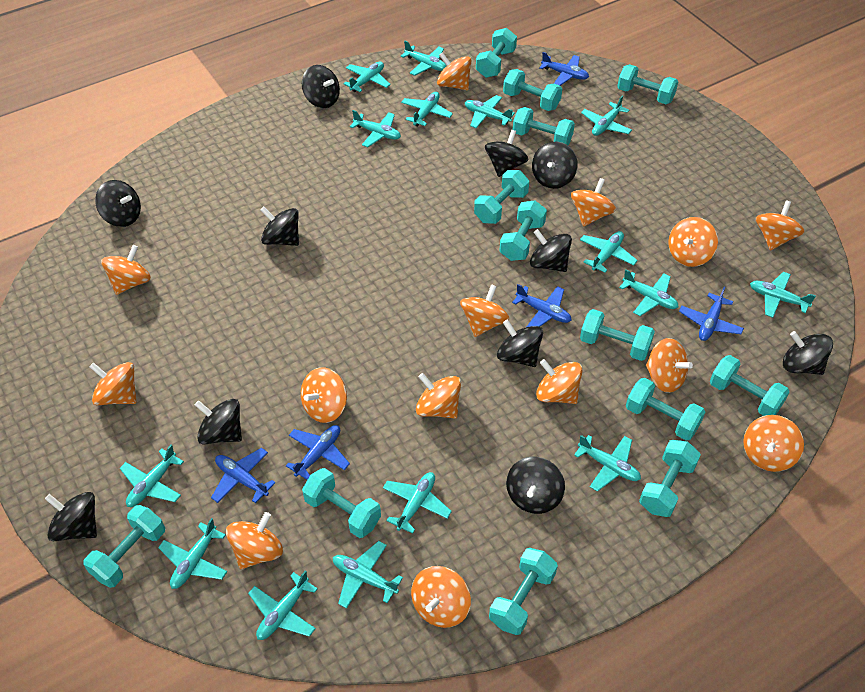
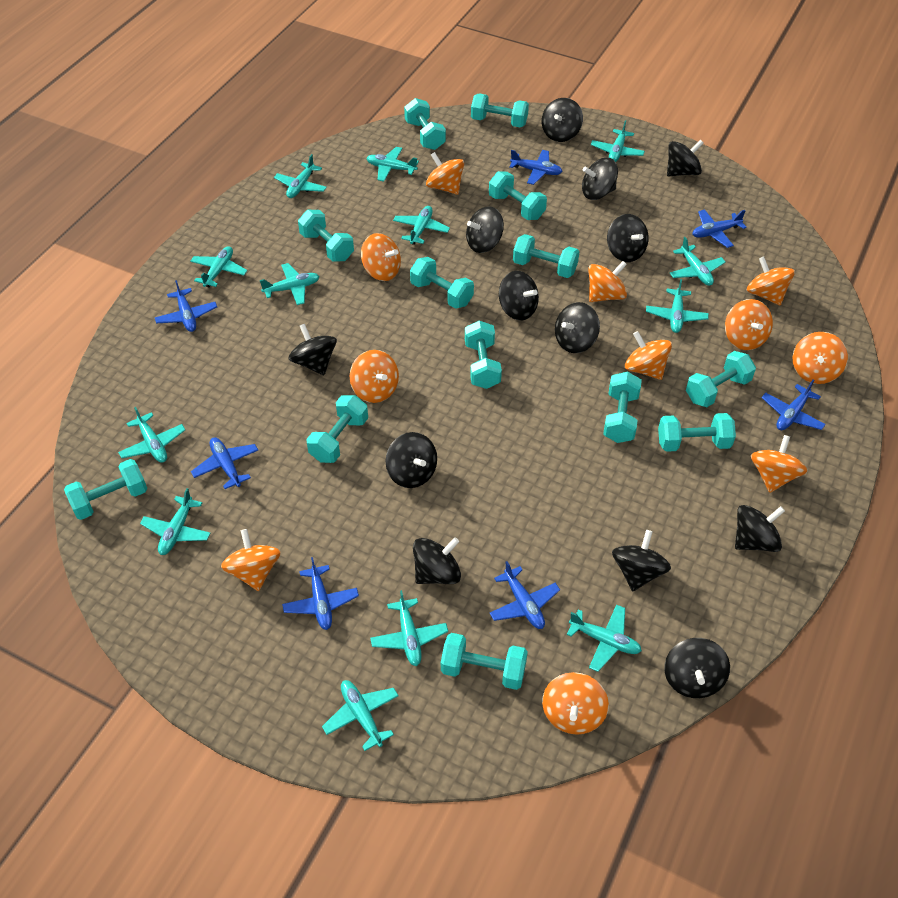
black spinning top: 11 -> 13
blue plane: 5 -> 7
orange spinning top: 14 -> 11
turquoise plane: 15 -> 13

